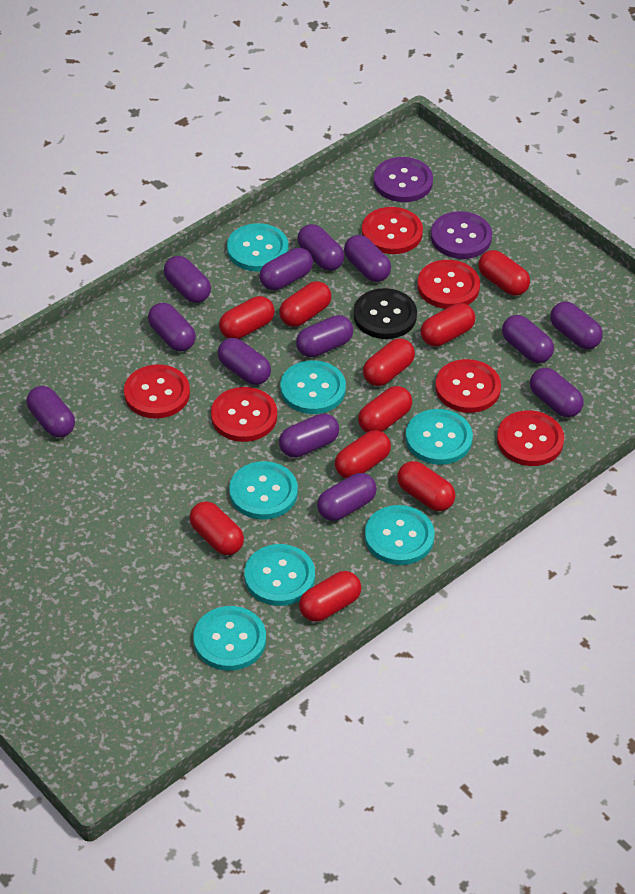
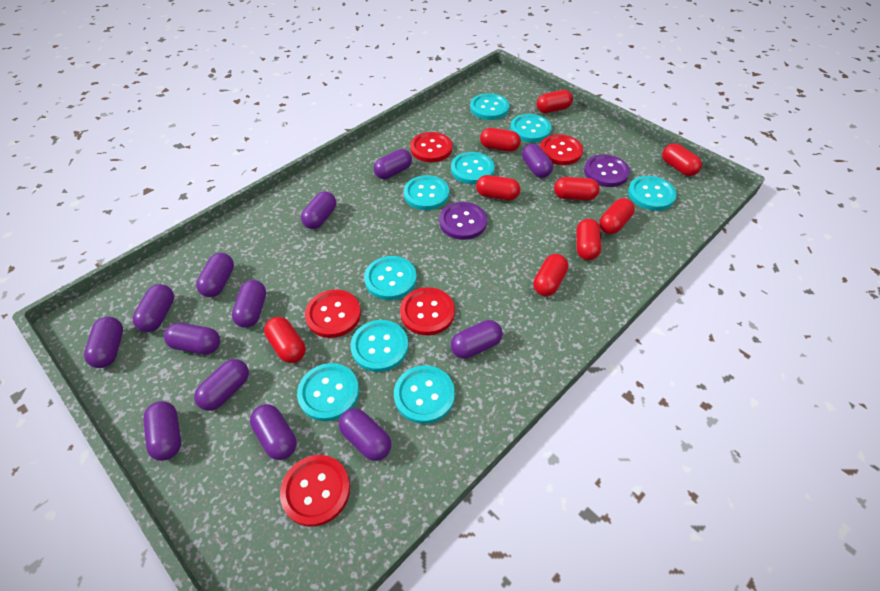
black button: 1 -> 0
red button: 6 -> 5
red capsule: 10 -> 9
turquoise button: 7 -> 9

